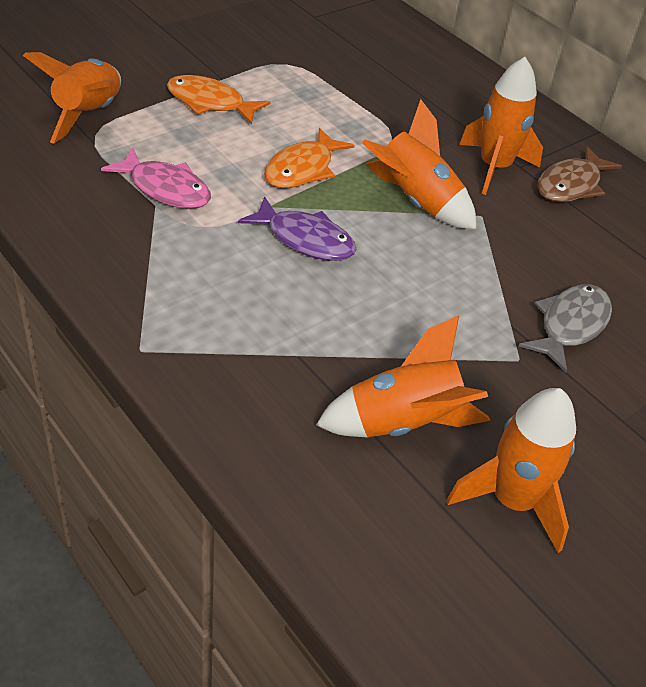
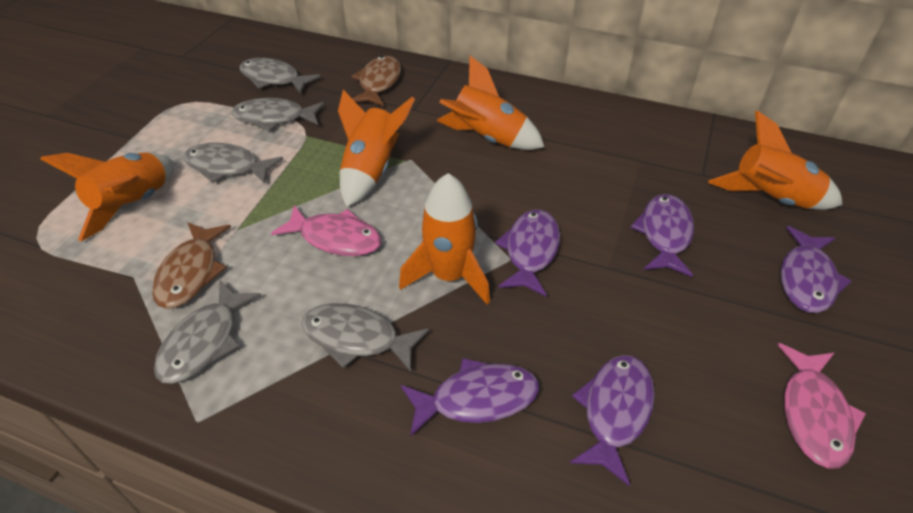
brown fish: 1 -> 2
grey fish: 1 -> 5
orange fish: 2 -> 0
pink fish: 1 -> 2
purple fish: 1 -> 5

